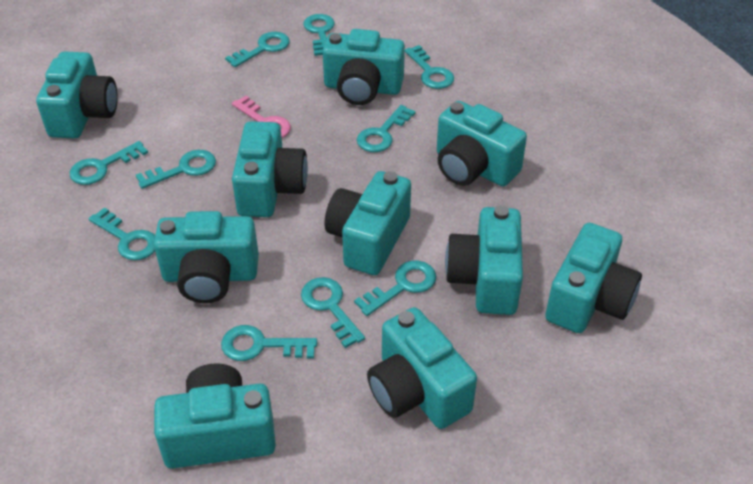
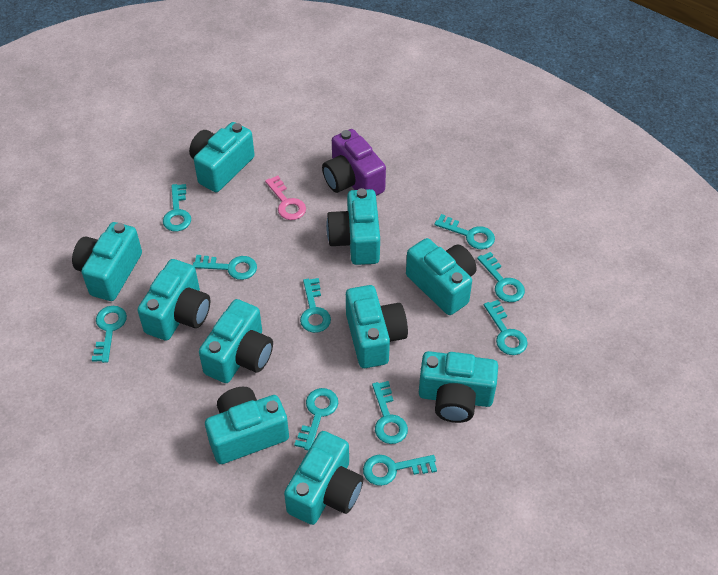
purple camera: 0 -> 1

